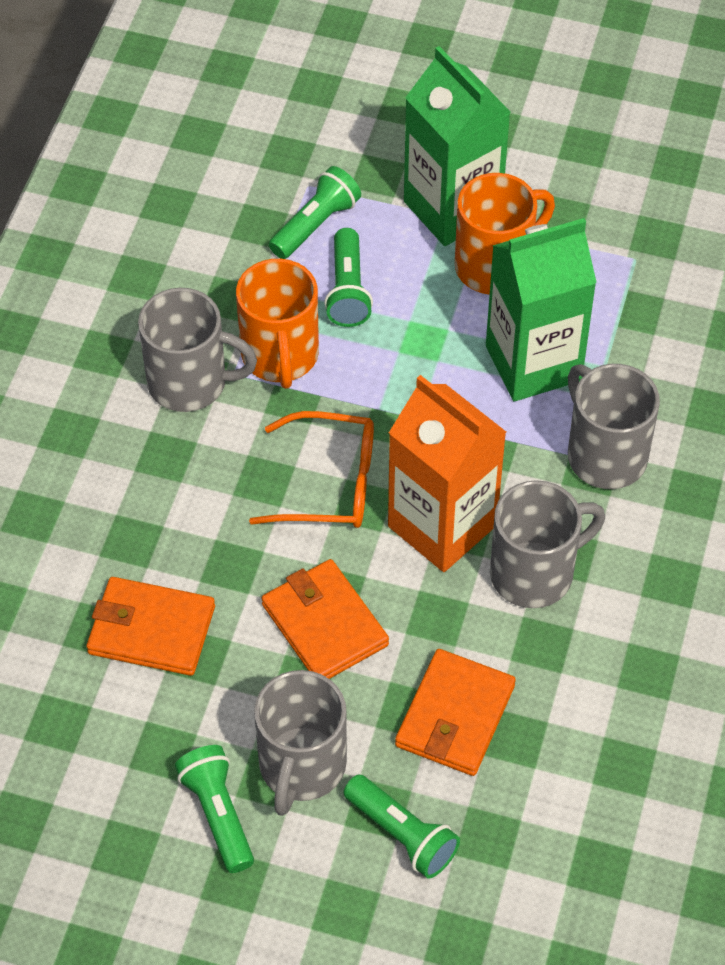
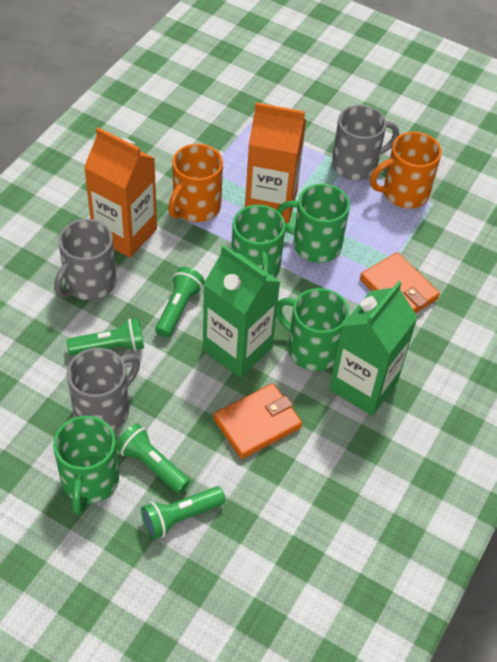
green mug: 0 -> 4
grey mug: 4 -> 3
orange carton: 1 -> 2
orange glasses: 1 -> 0
orange wallet: 3 -> 2

